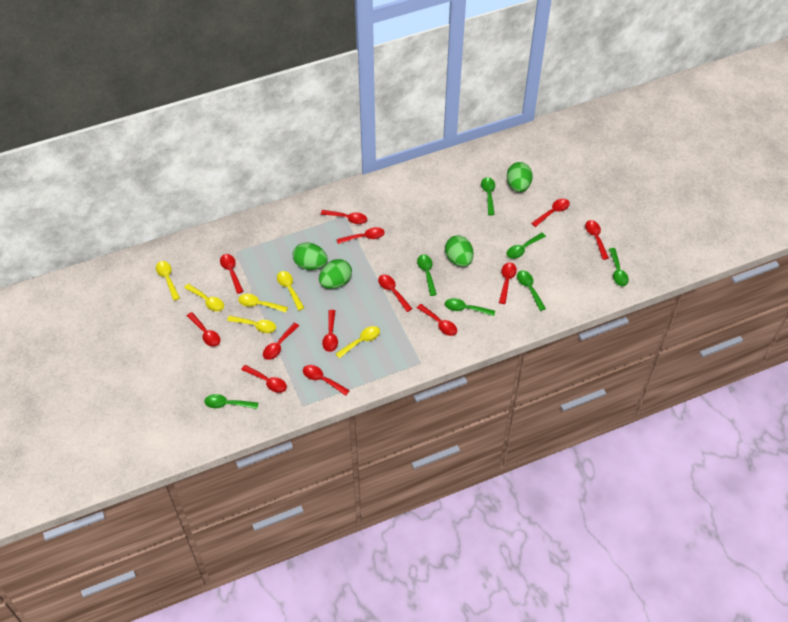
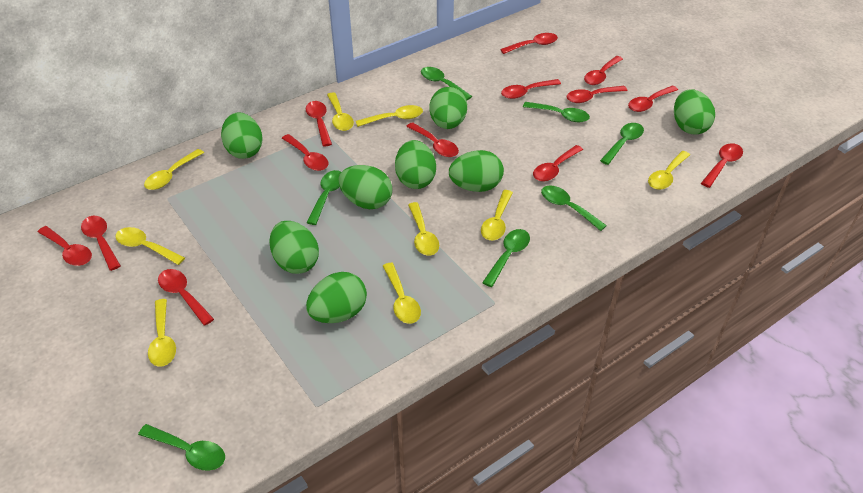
green egg: 4 -> 8
yellow spoon: 6 -> 9

